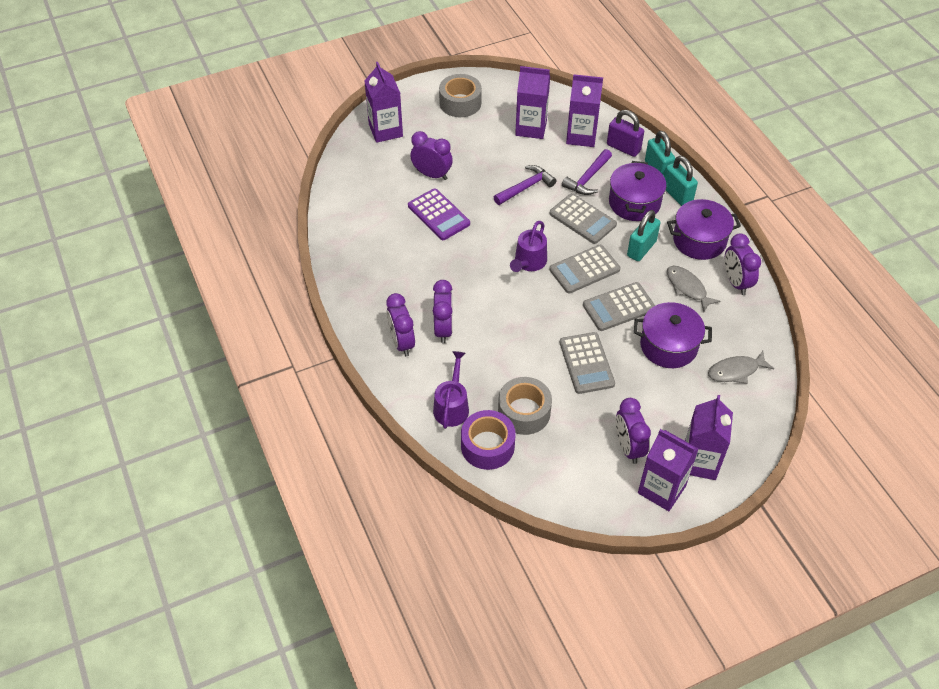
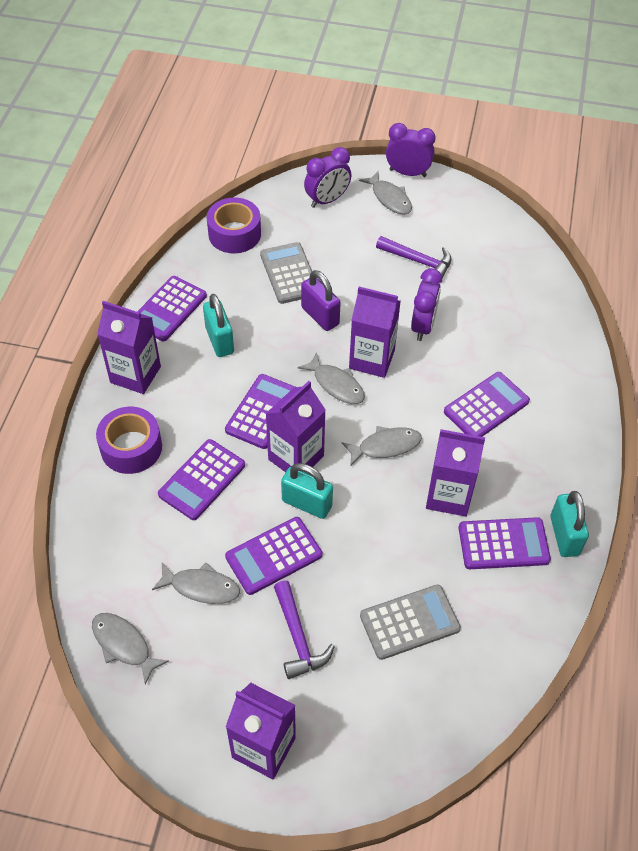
grey calculator: 4 -> 2
grey fish: 2 -> 5
grey tape: 2 -> 0
purple calculator: 1 -> 6
purple clock: 5 -> 3
purple pot: 3 -> 0
purple tape: 1 -> 2
purple watering can: 2 -> 0

